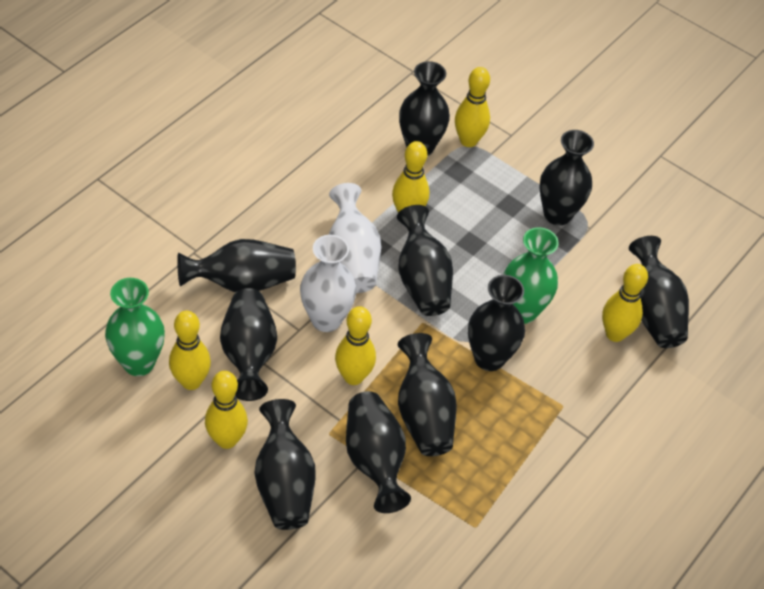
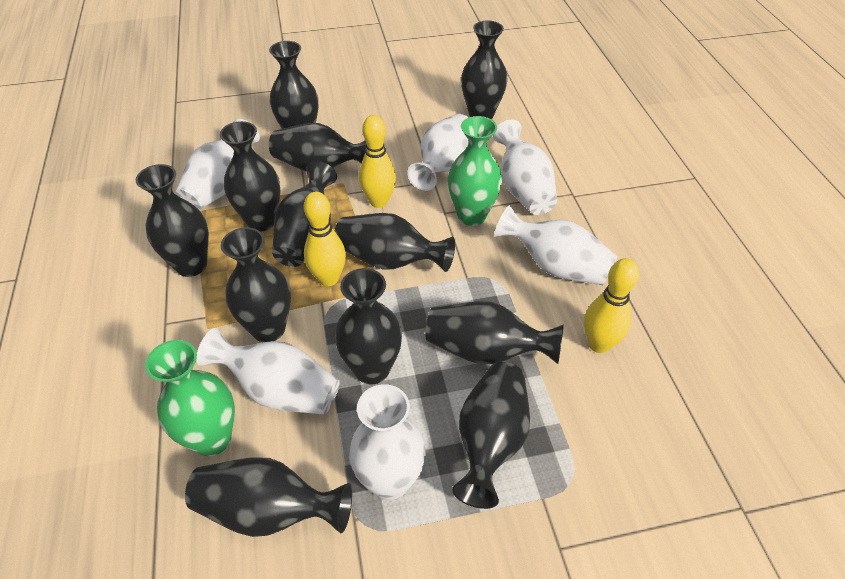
black vase: 10 -> 12
white vase: 2 -> 6
yellow bowling pin: 6 -> 3

